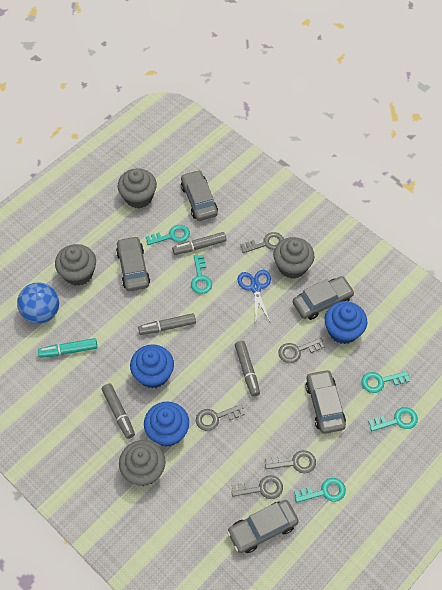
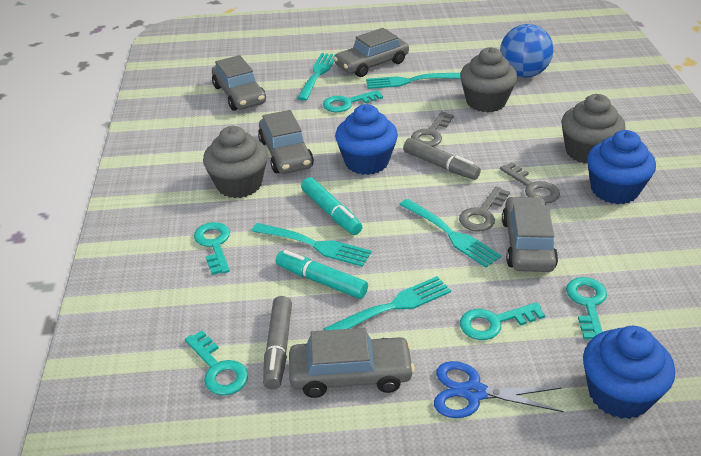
grey cupcake: 4 -> 3
grey key: 5 -> 3
grey marker: 4 -> 2
turquoise fork: 0 -> 5
turquoise marker: 1 -> 2

